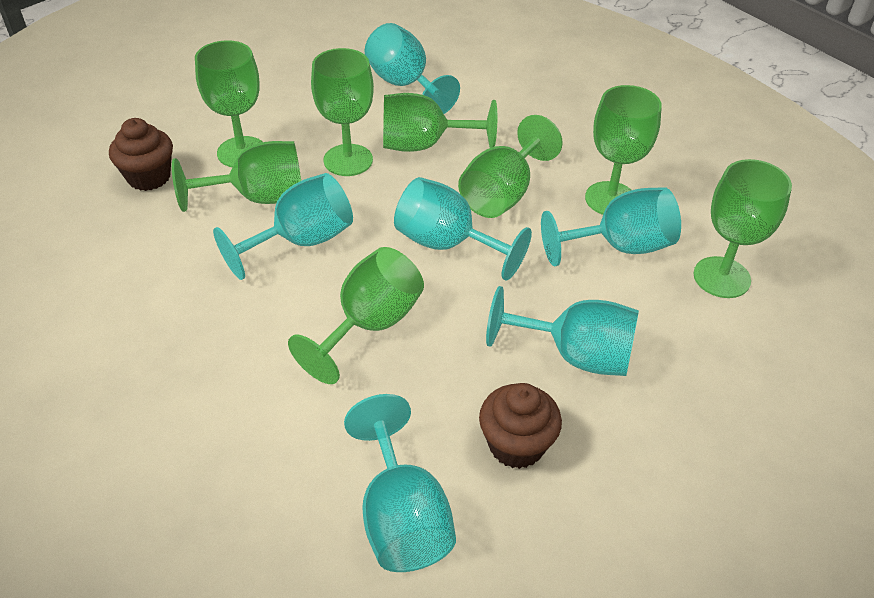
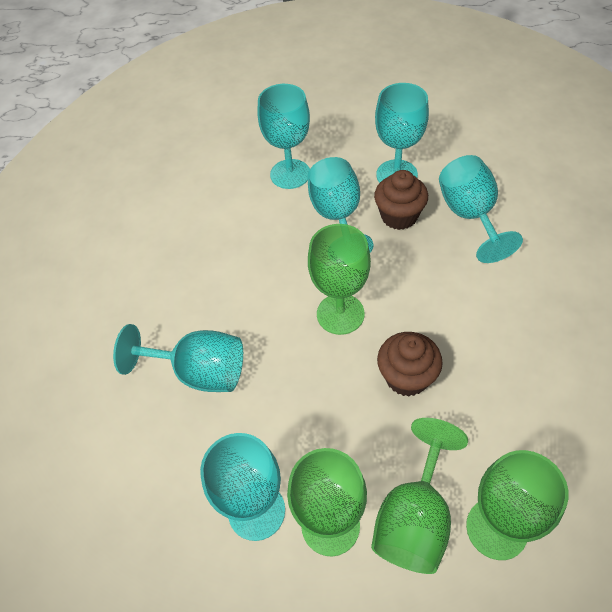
green goblet: 8 -> 4

